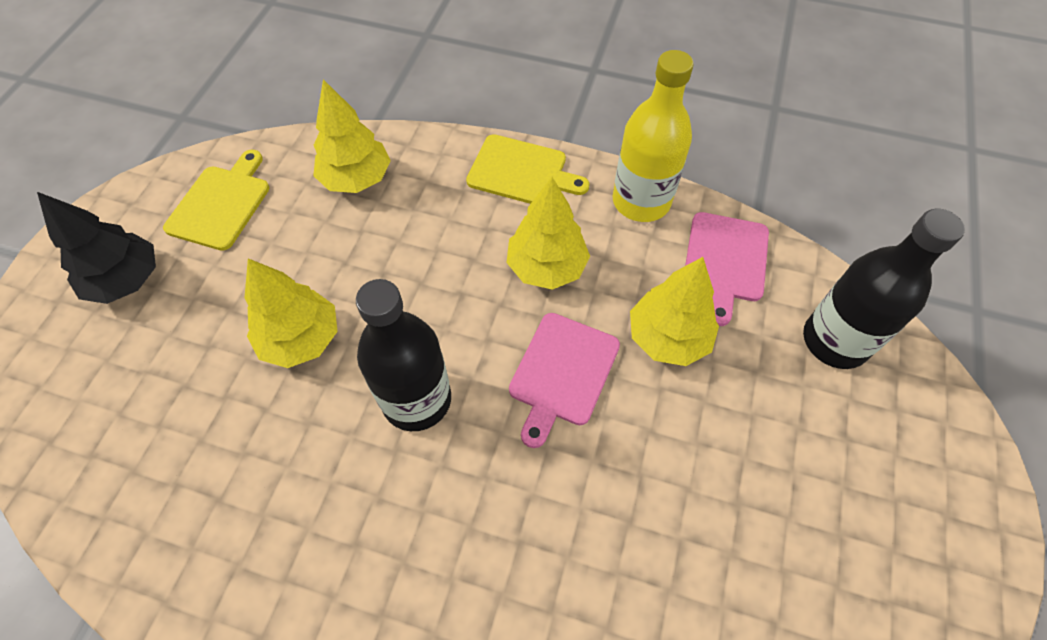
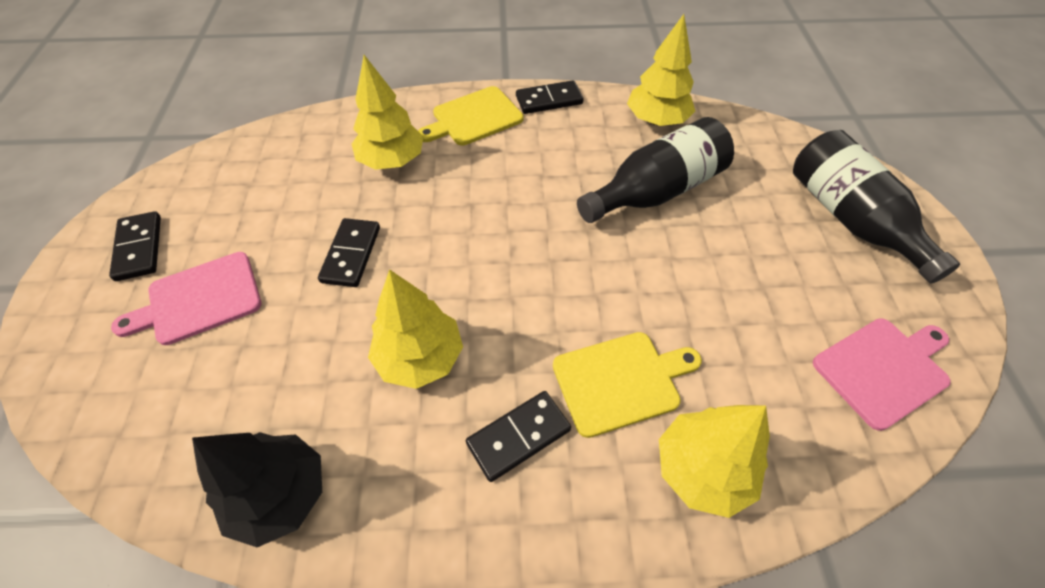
black domino: 0 -> 4
yellow bottle: 1 -> 0

